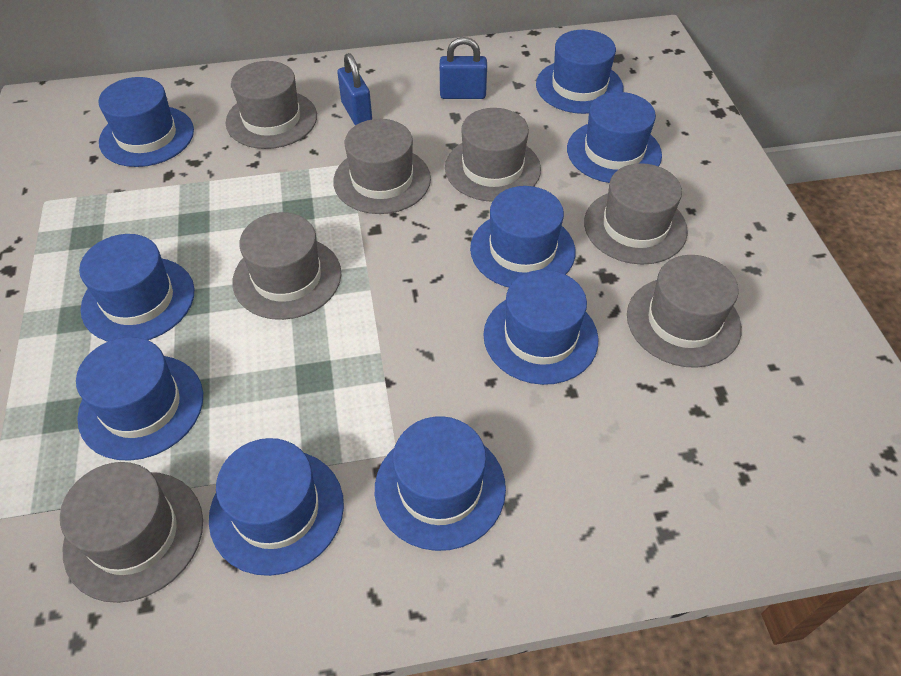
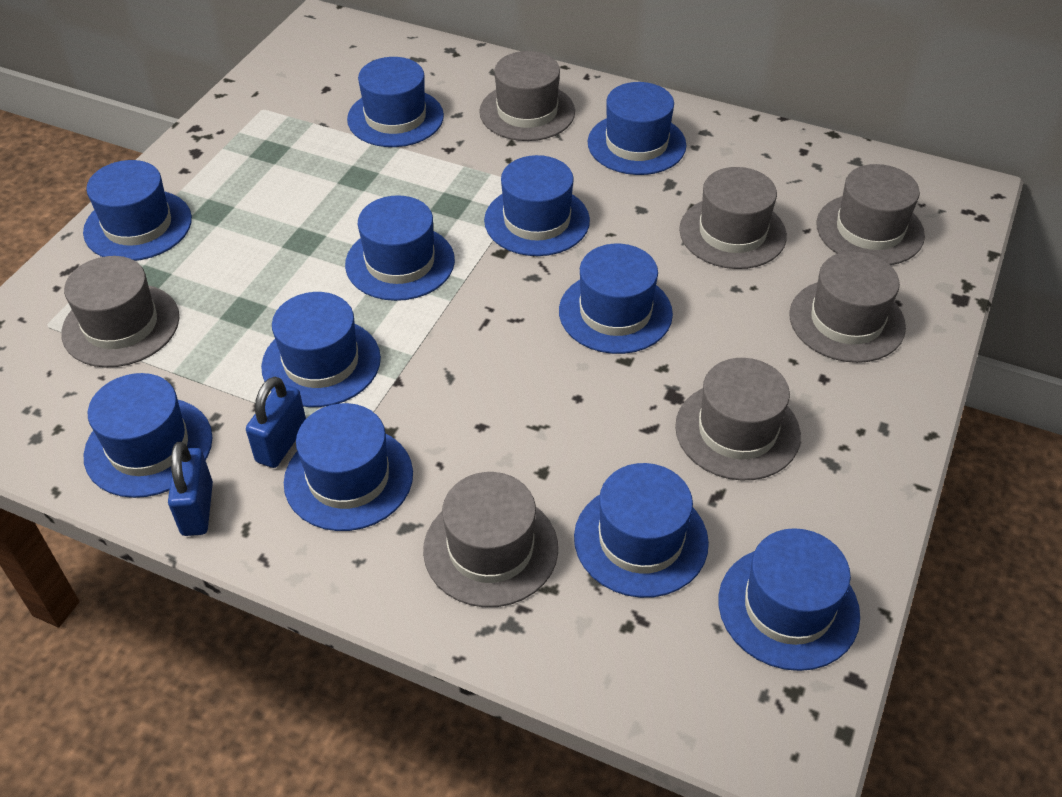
blue hat: 9 -> 11

